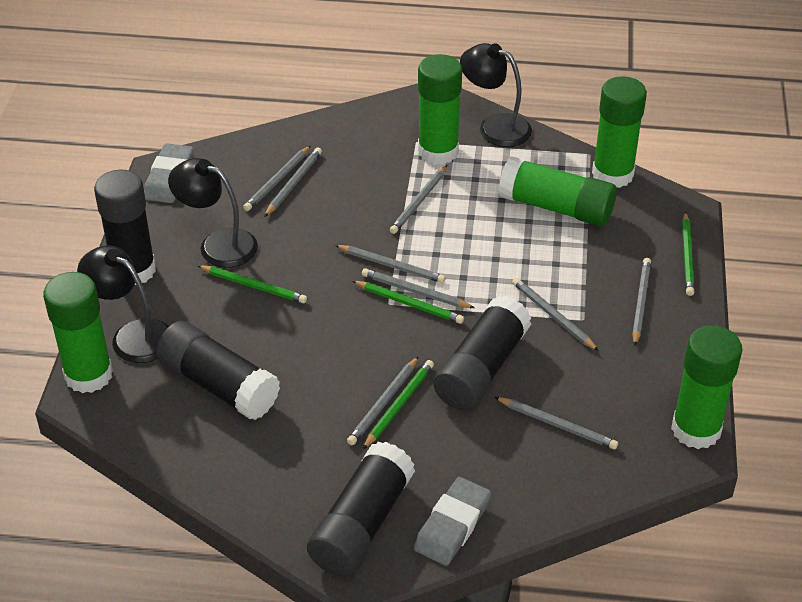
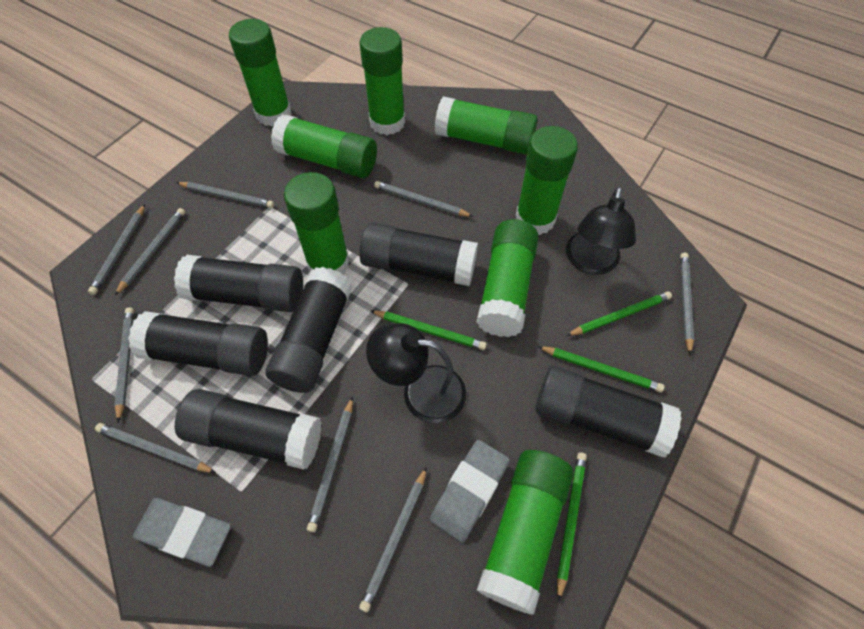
black glue stick: 4 -> 6
black lamp: 3 -> 2
green glue stick: 5 -> 8

